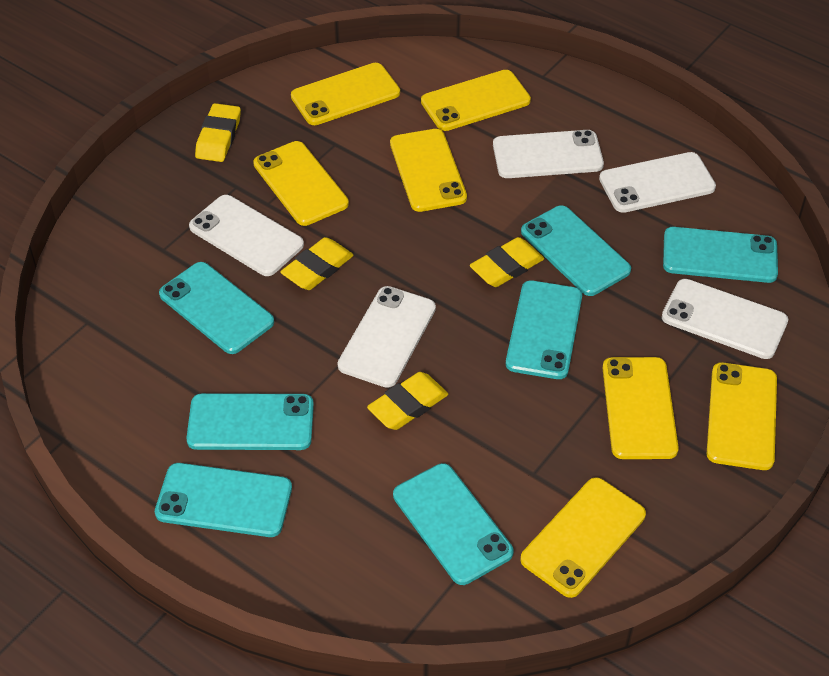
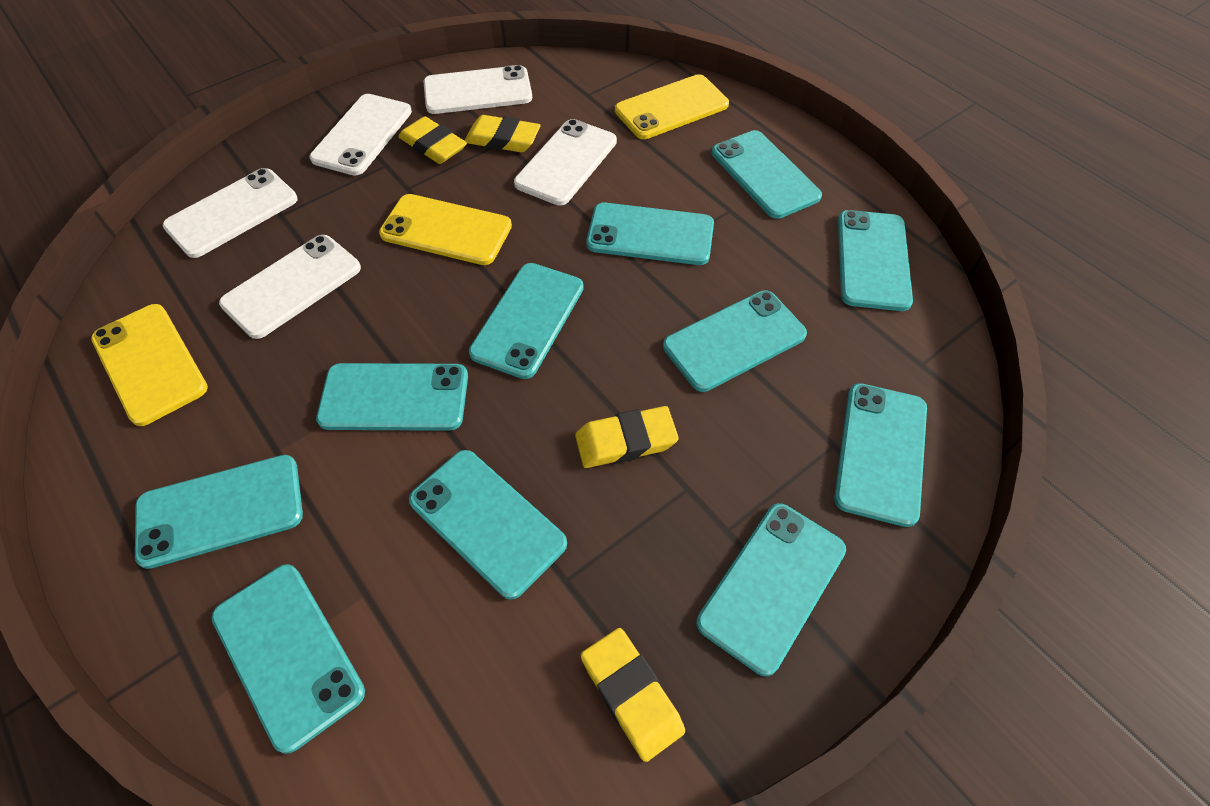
turquoise phone: 7 -> 11
yellow phone: 7 -> 3

